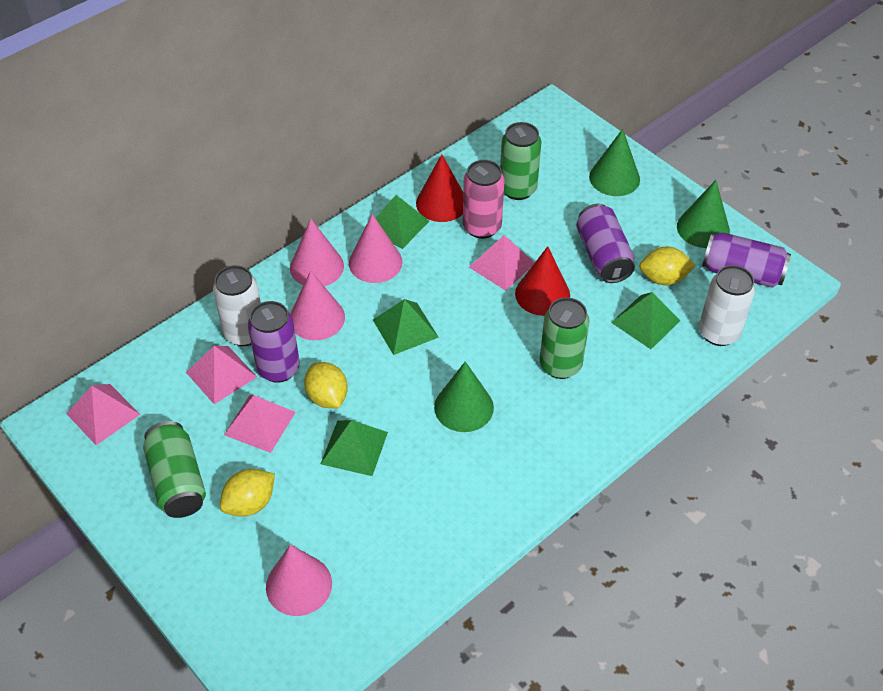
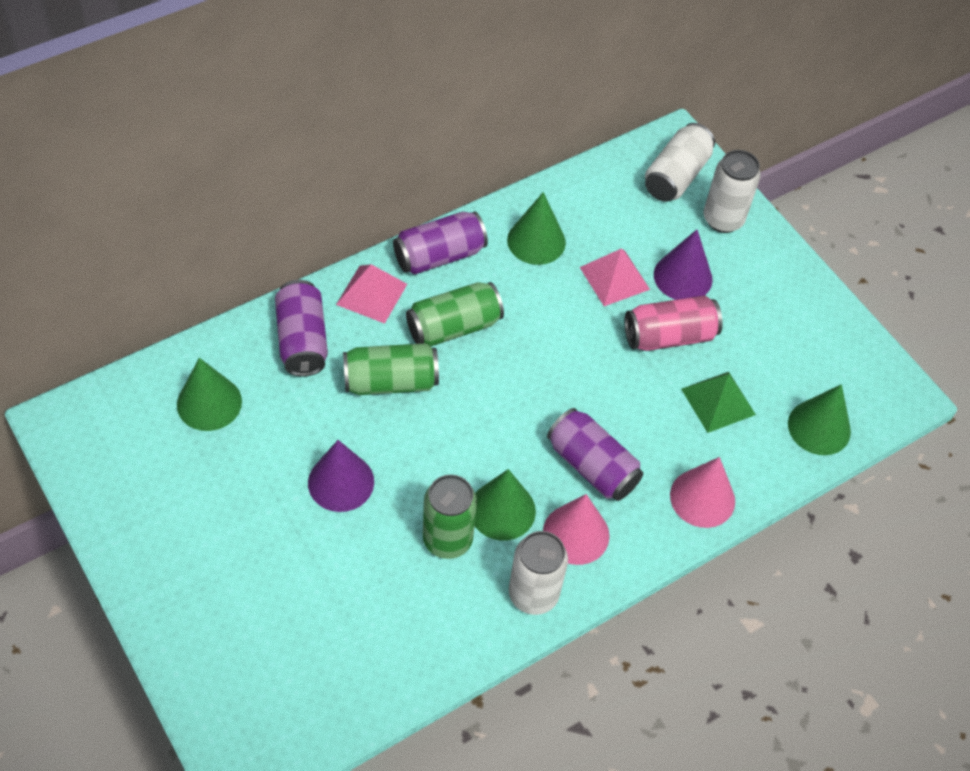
green cone: 3 -> 4
green pyramid: 4 -> 1
pink cone: 4 -> 2
pink pyramid: 4 -> 2
purple cone: 0 -> 2
red cone: 2 -> 0
white can: 2 -> 3
yellow lemon: 3 -> 0

